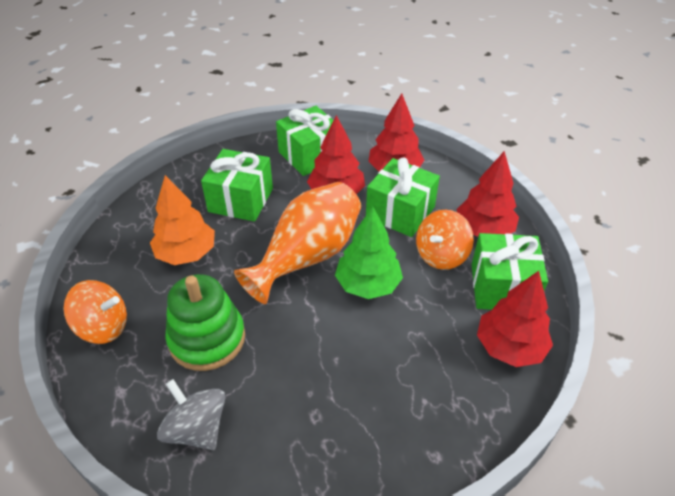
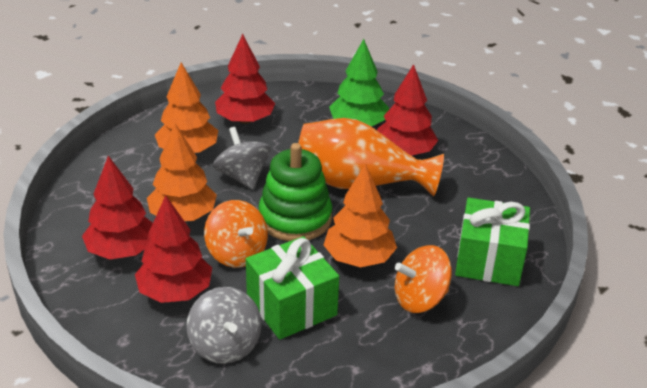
green gift: 4 -> 2
grey spinning top: 1 -> 2
orange tree: 1 -> 3

